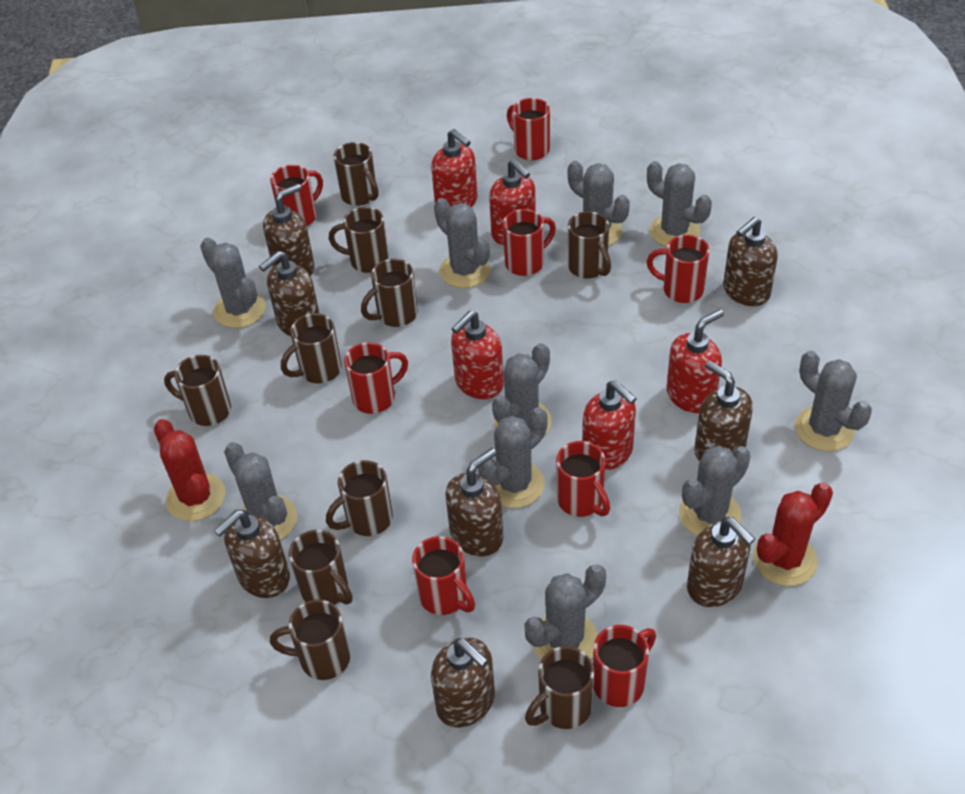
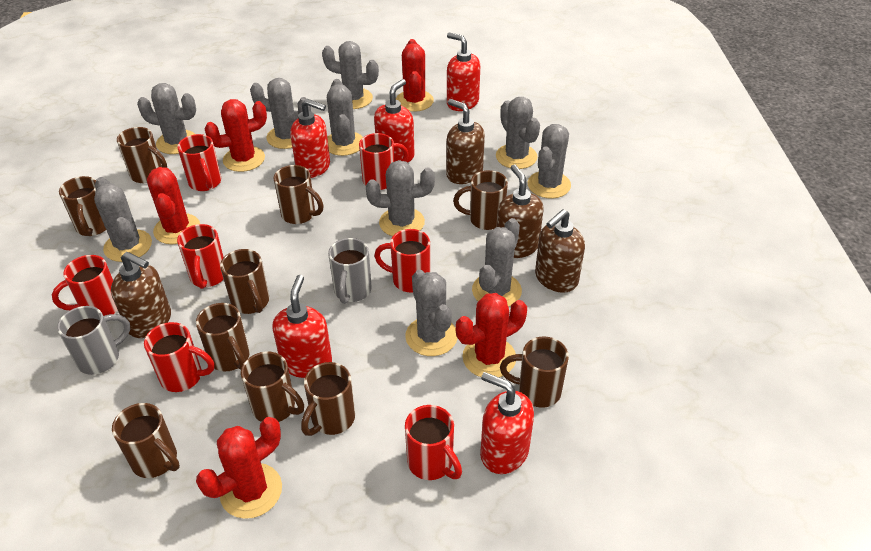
brown soap dispenser: 8 -> 4
grey mug: 0 -> 2
red cactus: 2 -> 5
red mug: 8 -> 7

